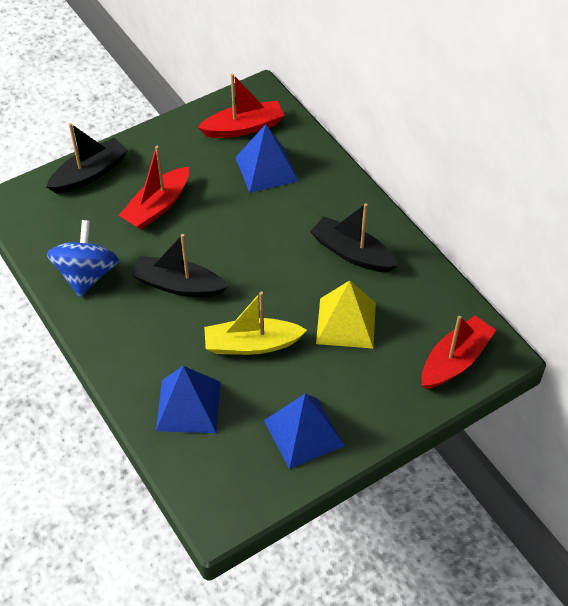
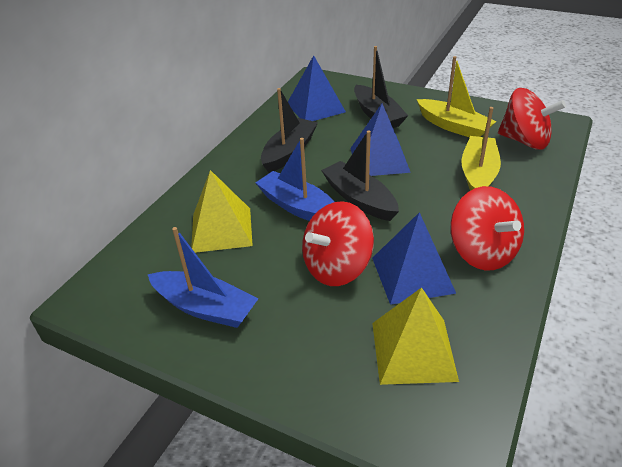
blue boat: 0 -> 2
blue spinning top: 1 -> 0
red boat: 3 -> 0
red spinning top: 0 -> 3
yellow boat: 1 -> 2
yellow pyramid: 1 -> 2

